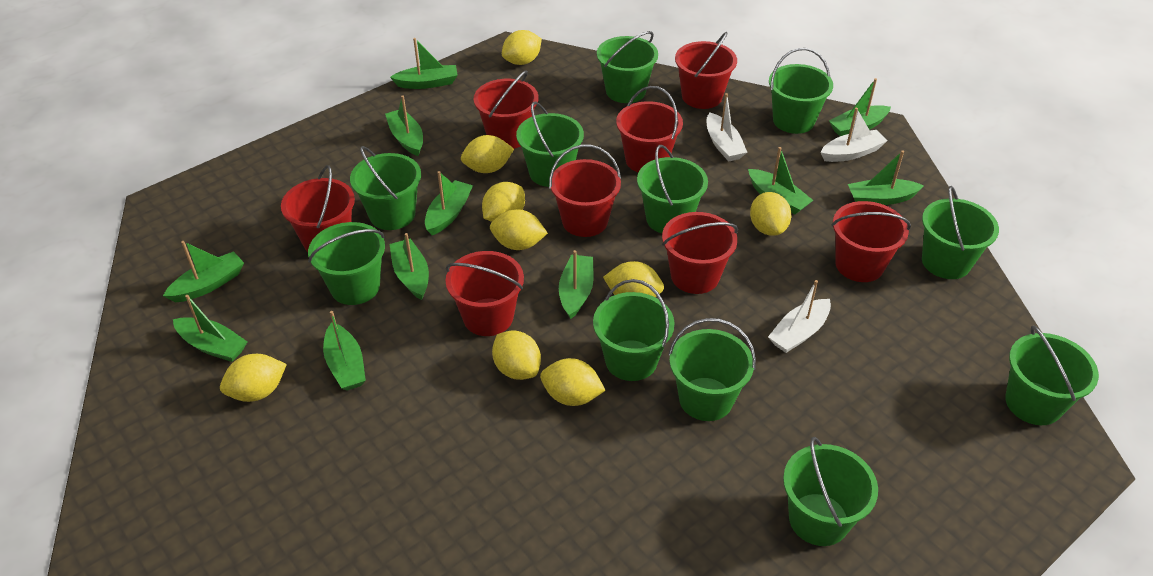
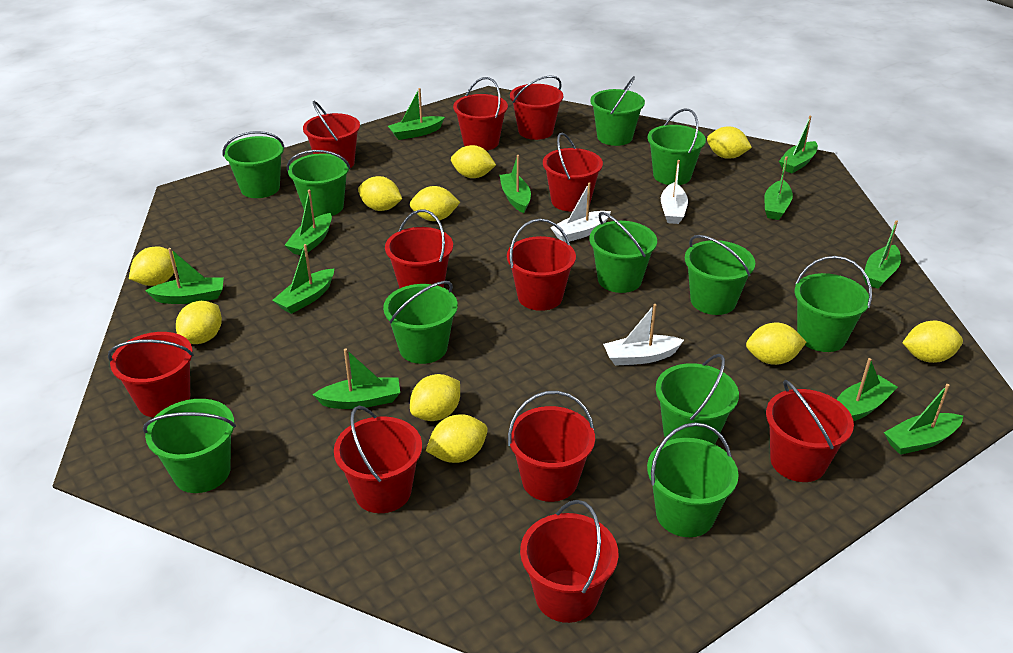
red bucket: 8 -> 11
yellow lemon: 9 -> 10

